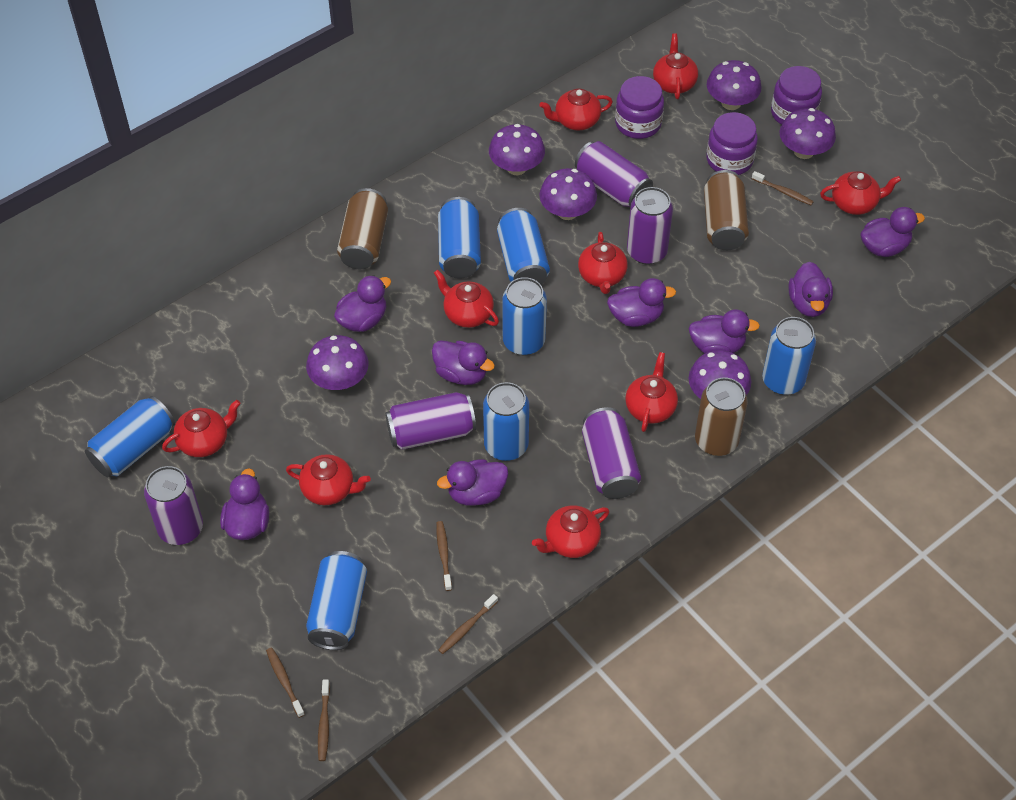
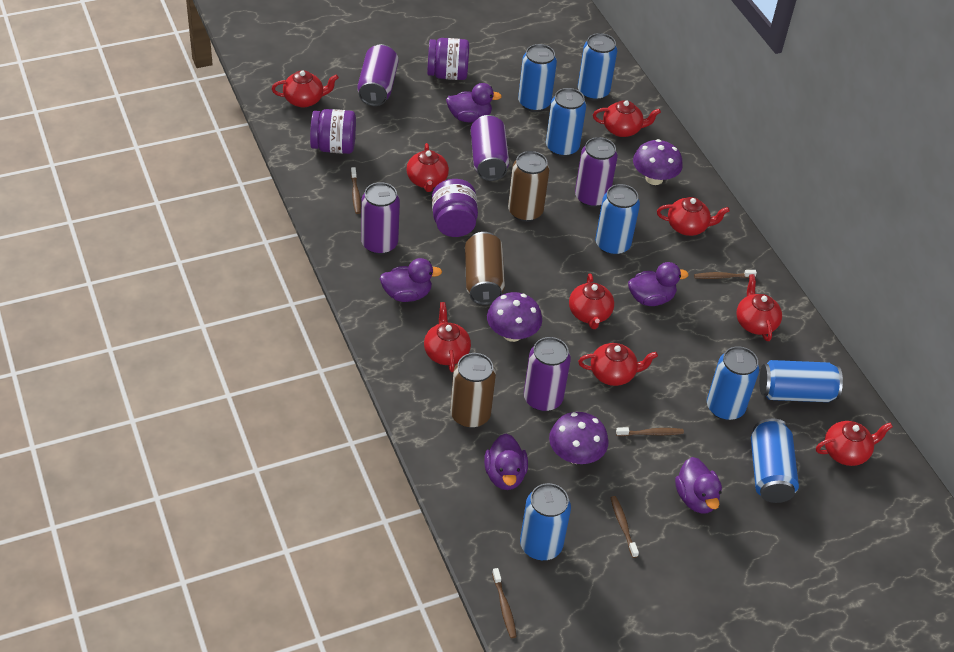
blue can: 7 -> 8
purple duck: 8 -> 5
purple mushroom: 6 -> 3

